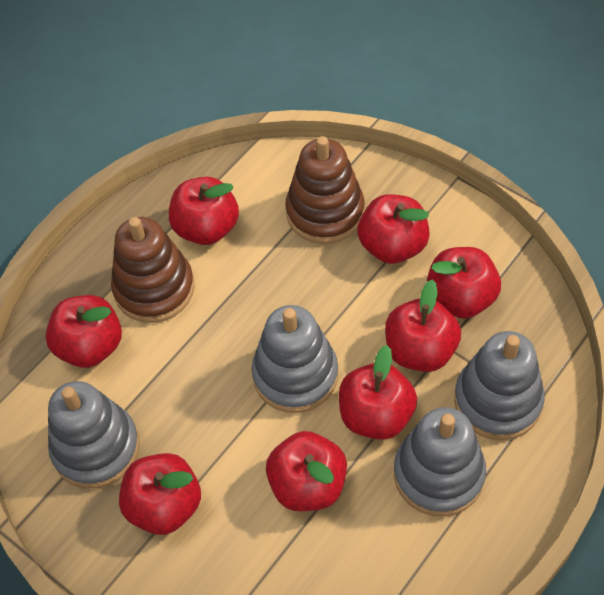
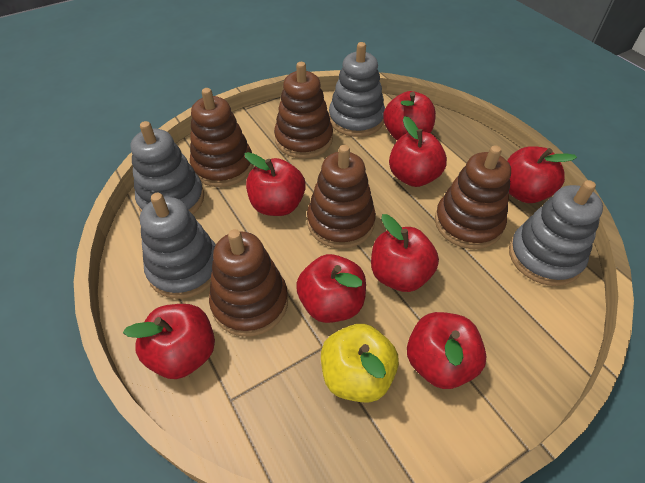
brown stacking toy: 2 -> 5
yellow apple: 0 -> 1

